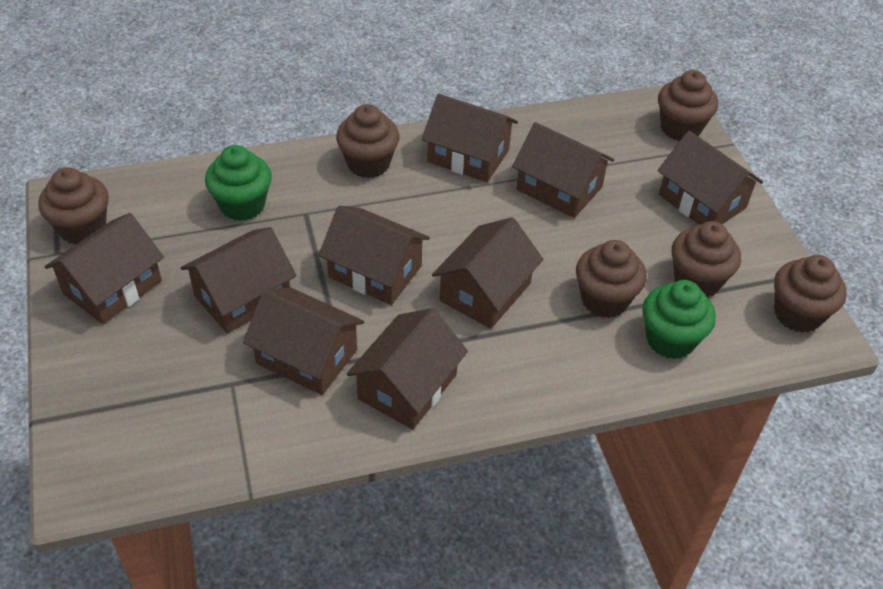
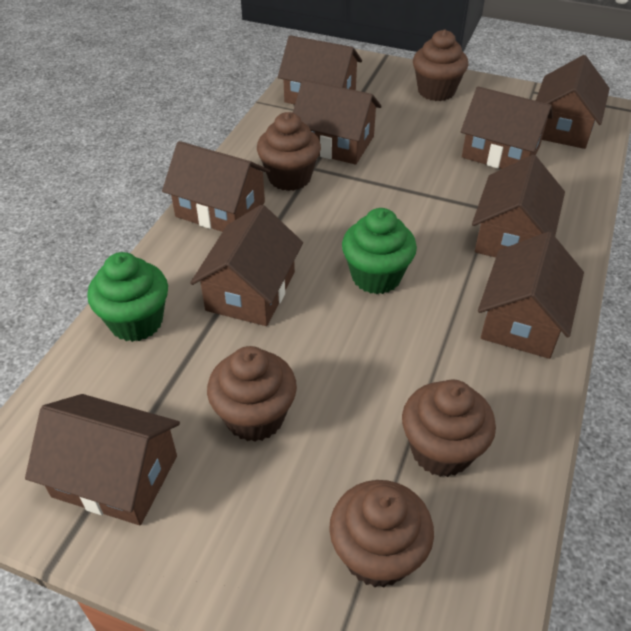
brown cupcake: 6 -> 5

